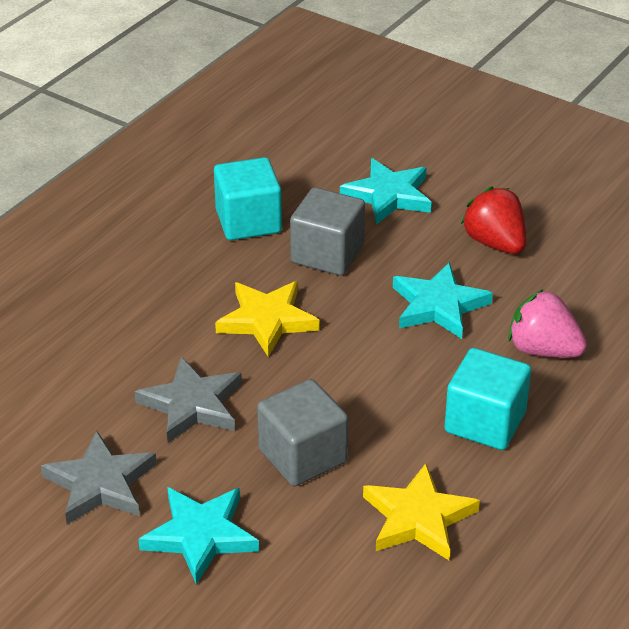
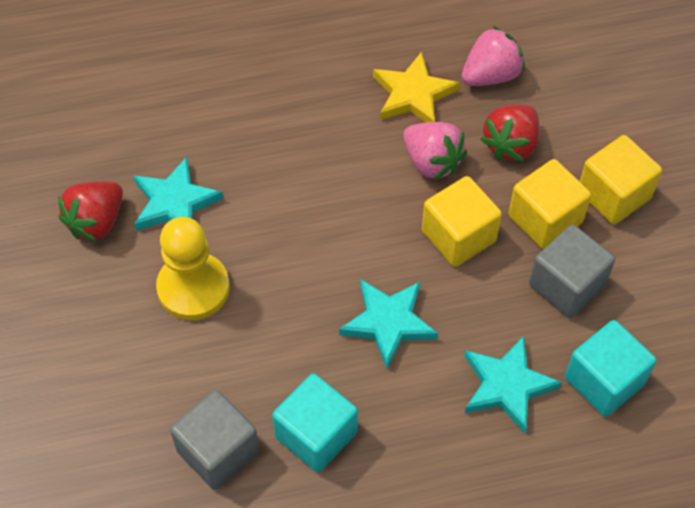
grey star: 2 -> 0
pink strawberry: 1 -> 2
red strawberry: 1 -> 2
yellow cube: 0 -> 3
yellow pawn: 0 -> 1
yellow star: 2 -> 1

